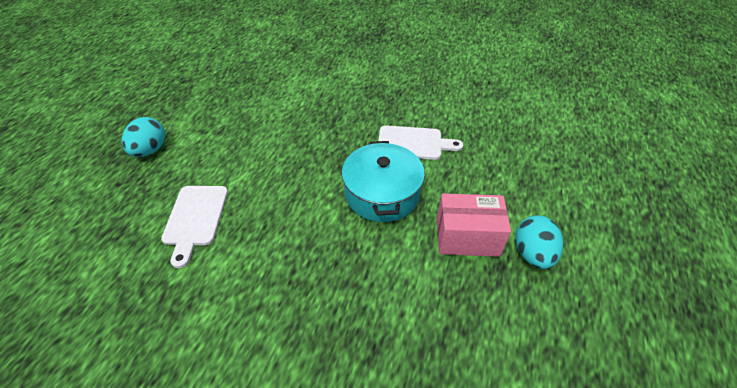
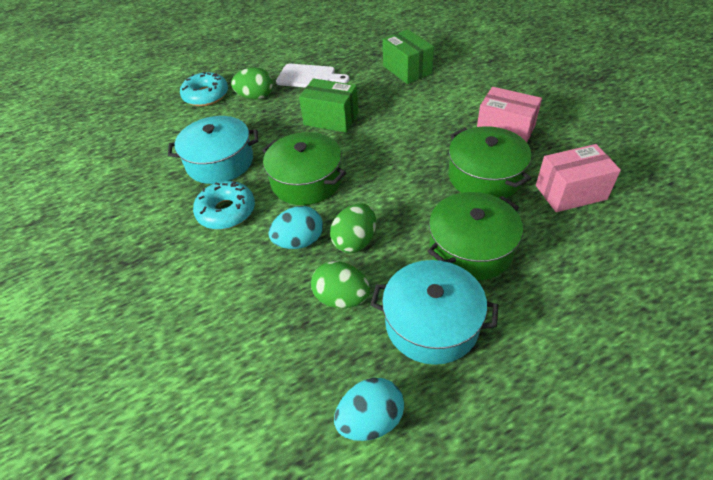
green box: 0 -> 2
green egg: 0 -> 3
green pot: 0 -> 3
pink box: 1 -> 2
turquoise donut: 0 -> 2
turquoise pot: 1 -> 2
white cutting board: 2 -> 1

